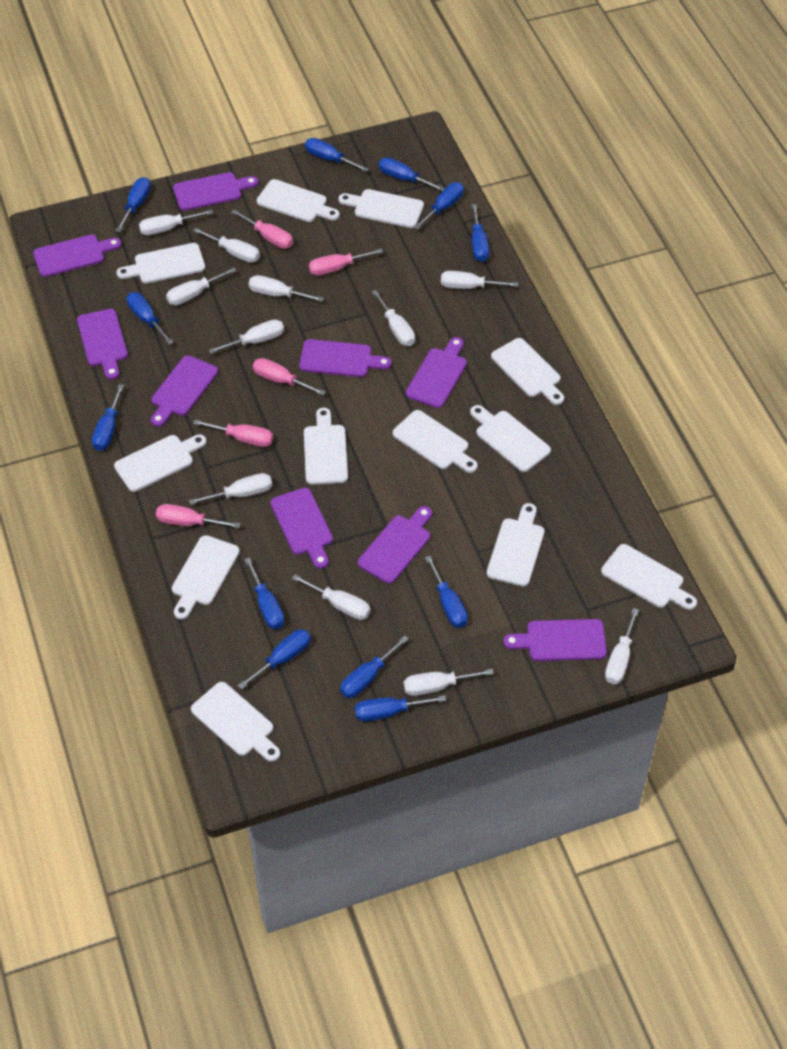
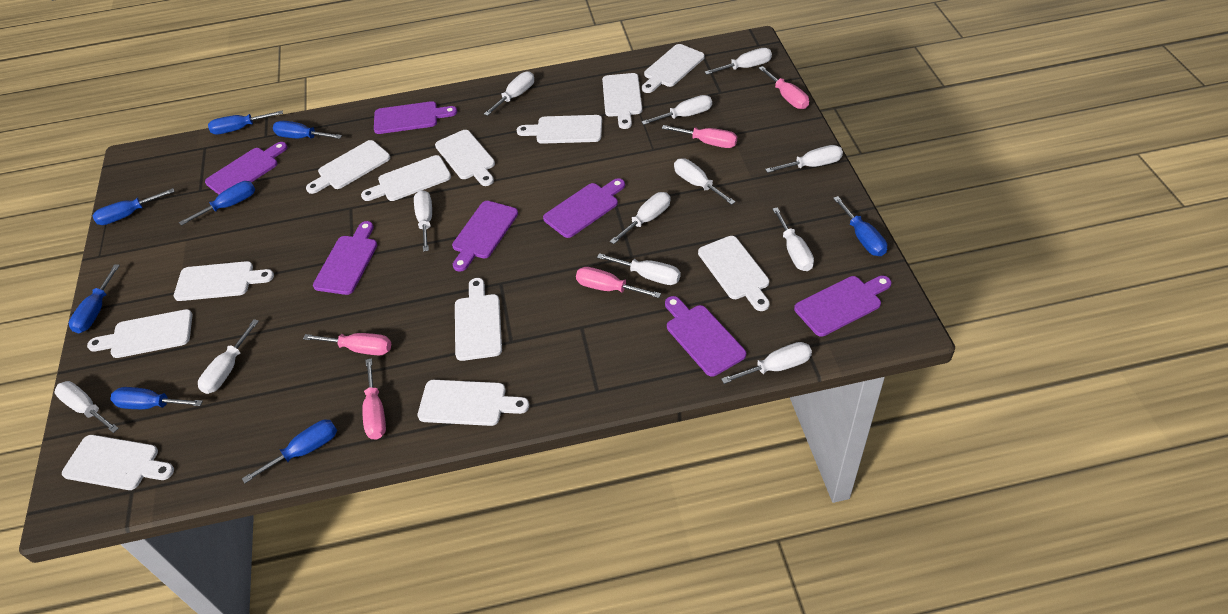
blue screwdriver: 12 -> 8
purple cutting board: 9 -> 7
white screwdriver: 11 -> 12

